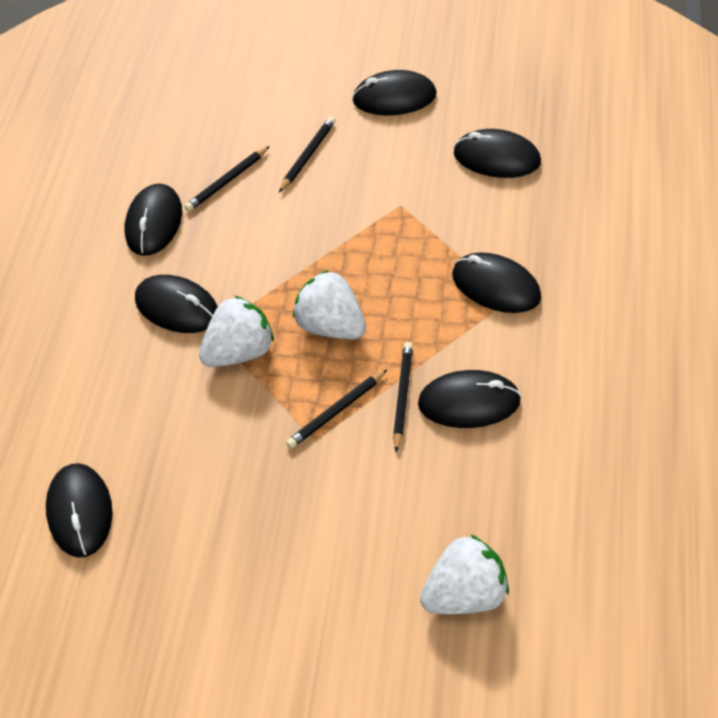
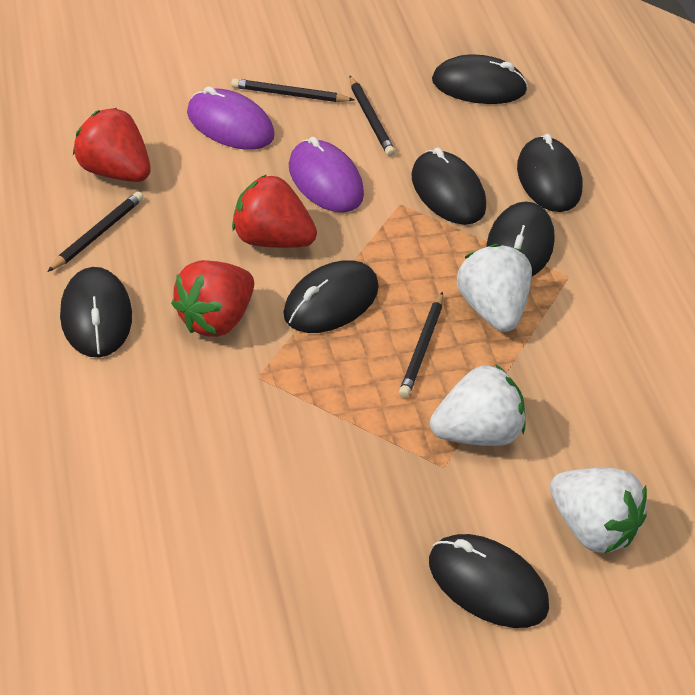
purple mouse: 0 -> 2
red strawberry: 0 -> 3

